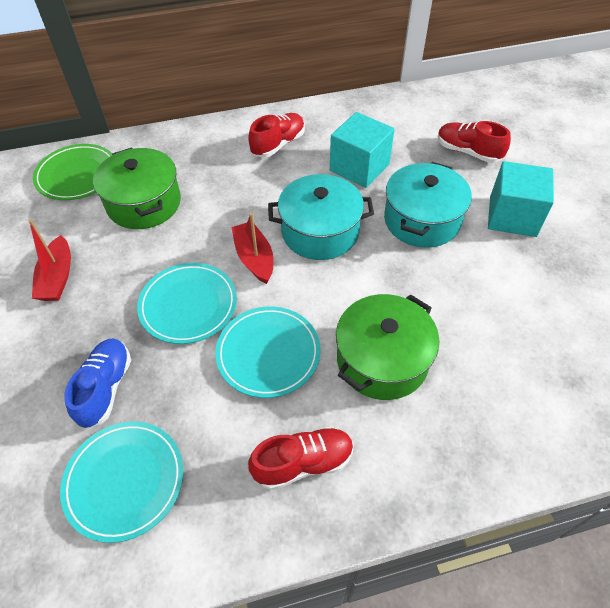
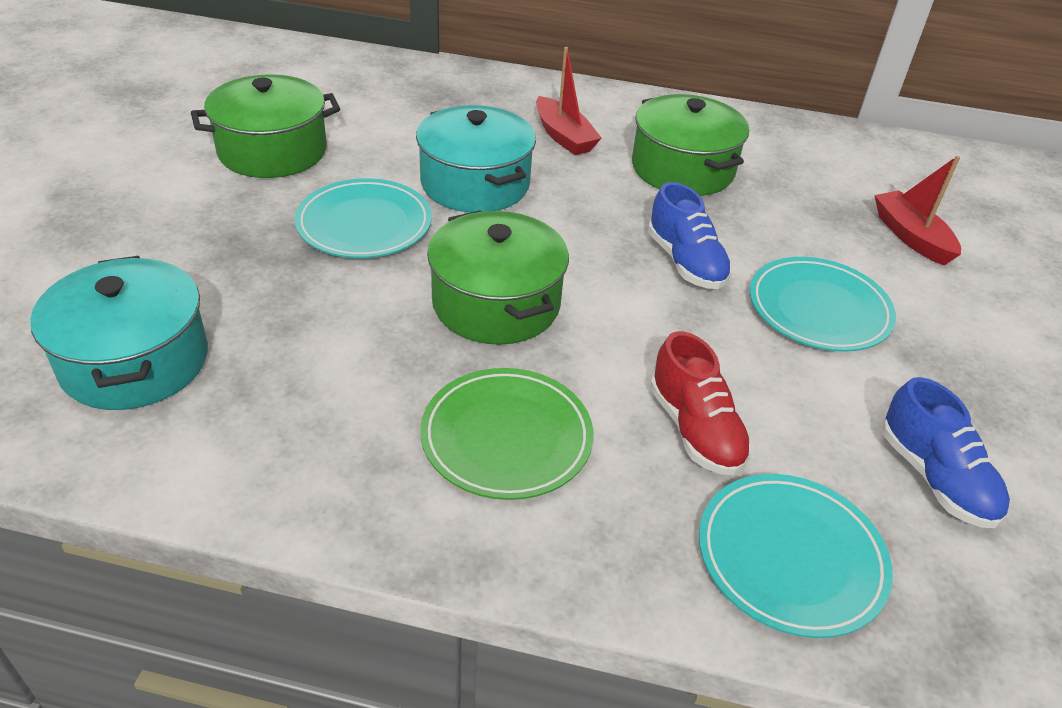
blue shoe: 1 -> 2
green pot: 2 -> 3
red shoe: 3 -> 1
turquoise cube: 2 -> 0

